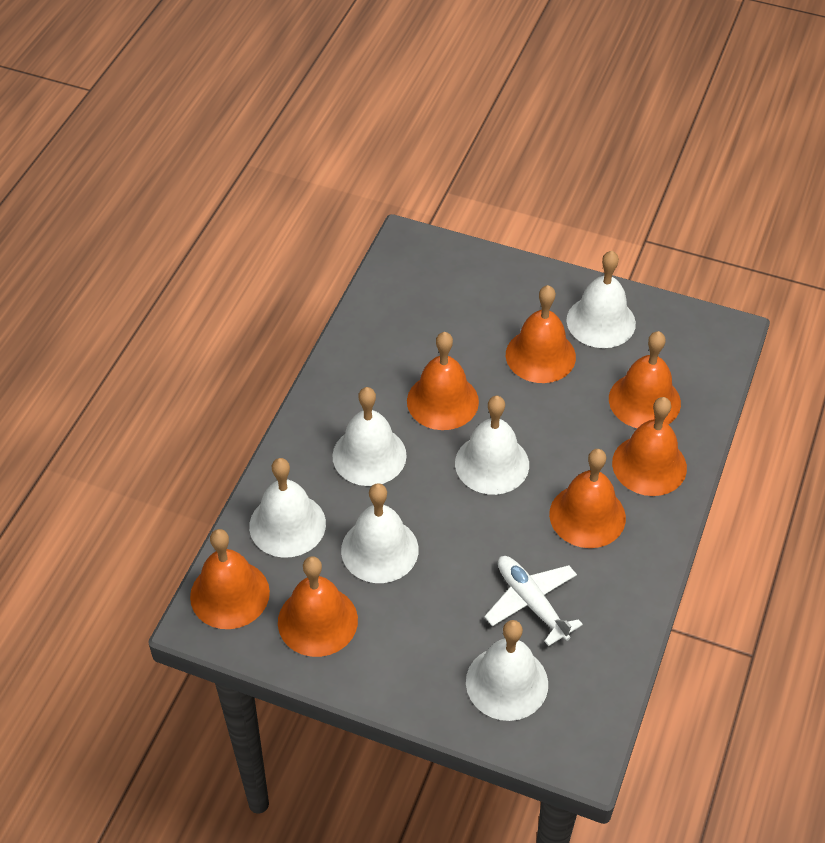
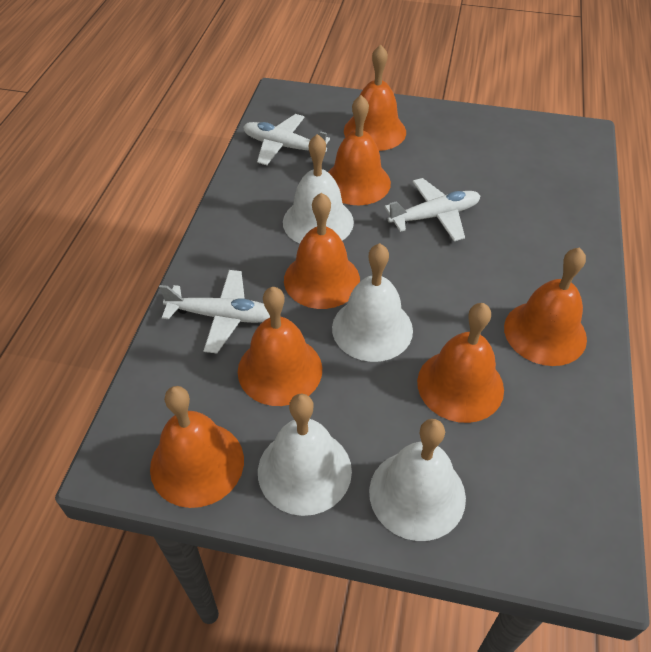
white bell: 6 -> 4
white plane: 1 -> 3

